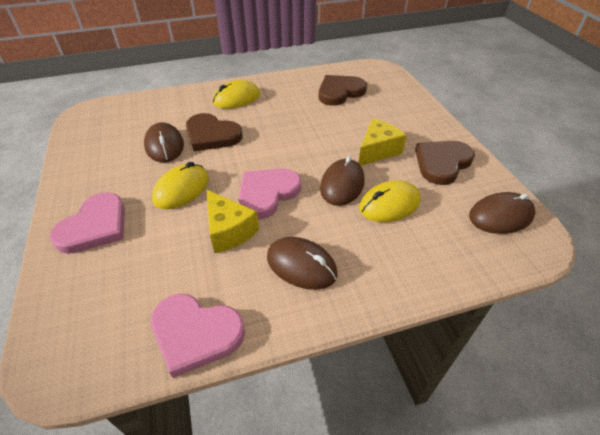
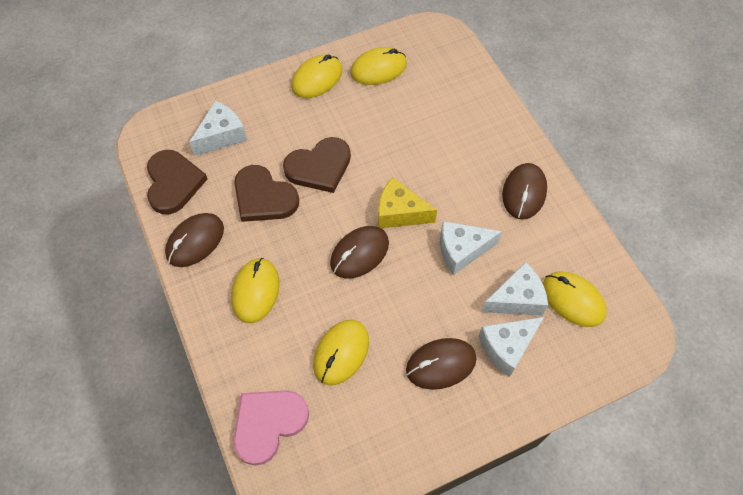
pink heart: 3 -> 1
white cheese: 0 -> 4
yellow cheese: 2 -> 1
yellow mouse: 3 -> 5

